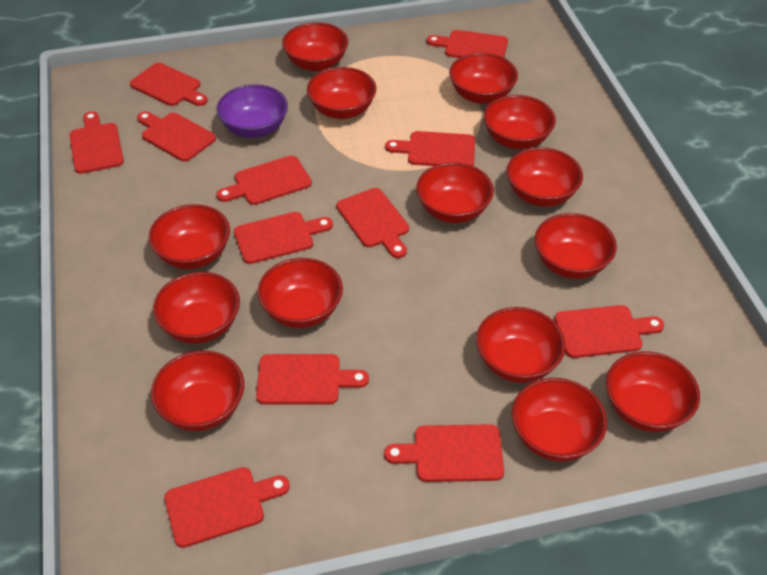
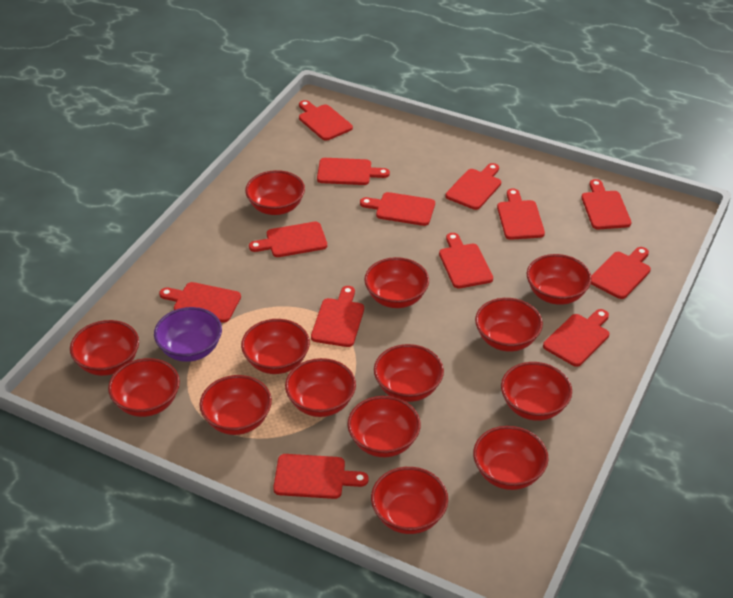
red cutting board: 12 -> 13

